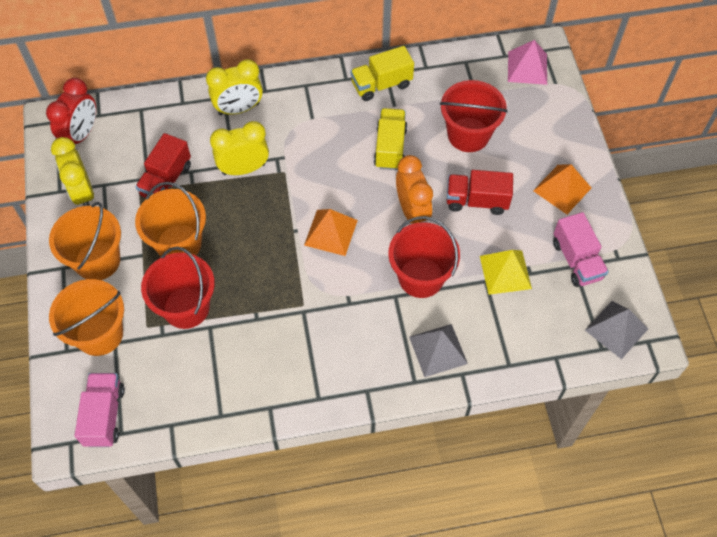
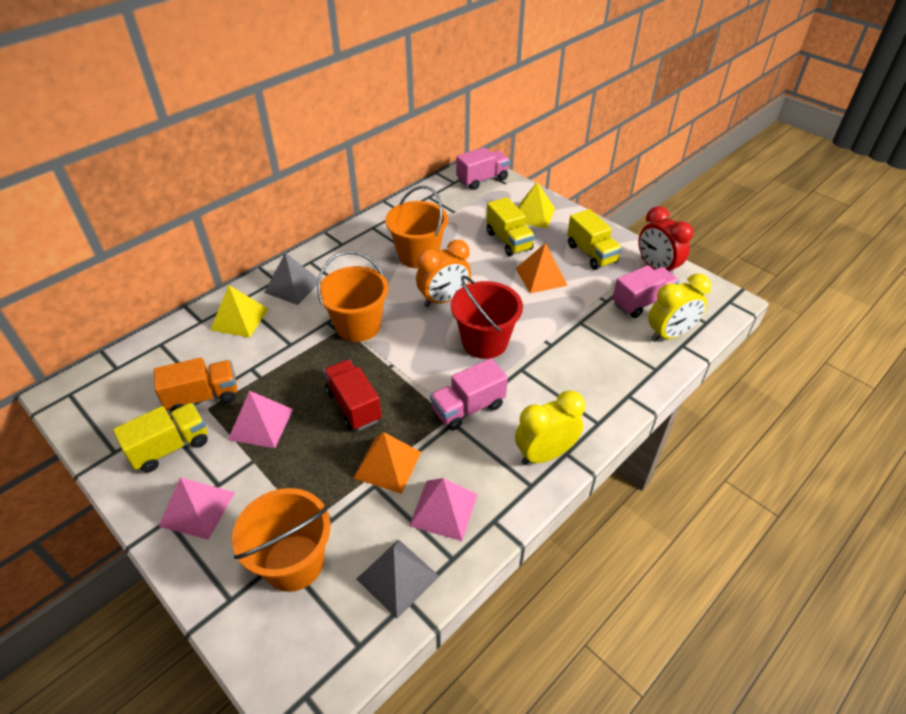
orange truck: 0 -> 1
pink pyramid: 1 -> 3
pink truck: 2 -> 3
red bucket: 3 -> 1
red truck: 2 -> 1
yellow clock: 3 -> 2
yellow pyramid: 1 -> 2
yellow truck: 2 -> 3

